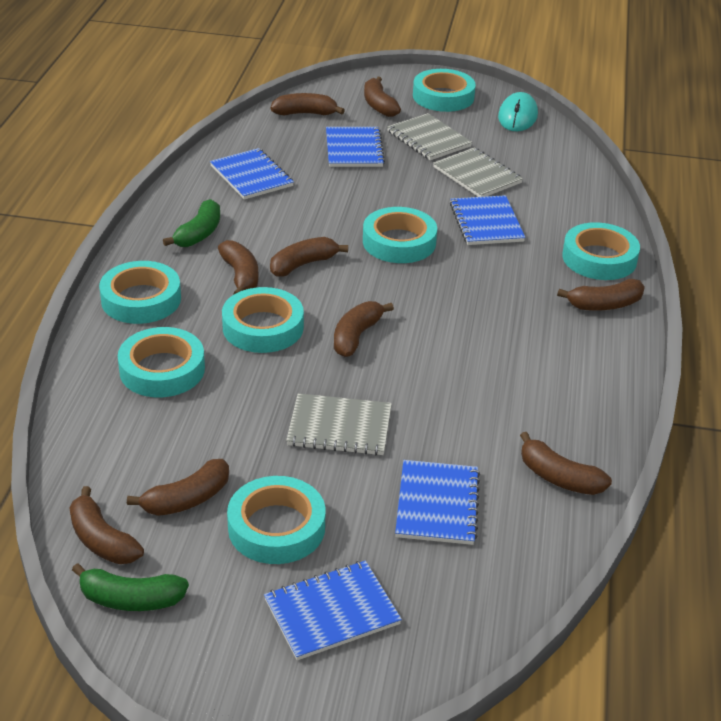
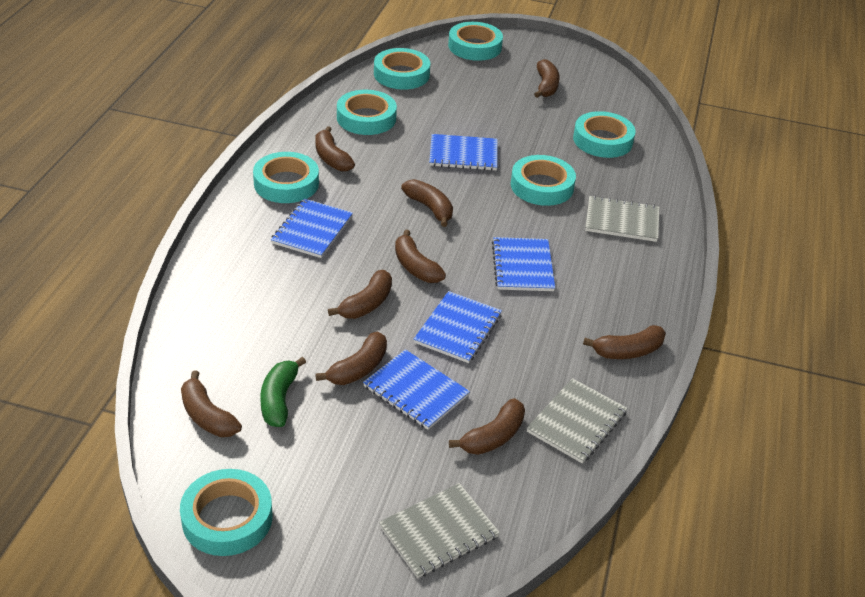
green banana: 2 -> 1
turquoise mouse: 1 -> 0

